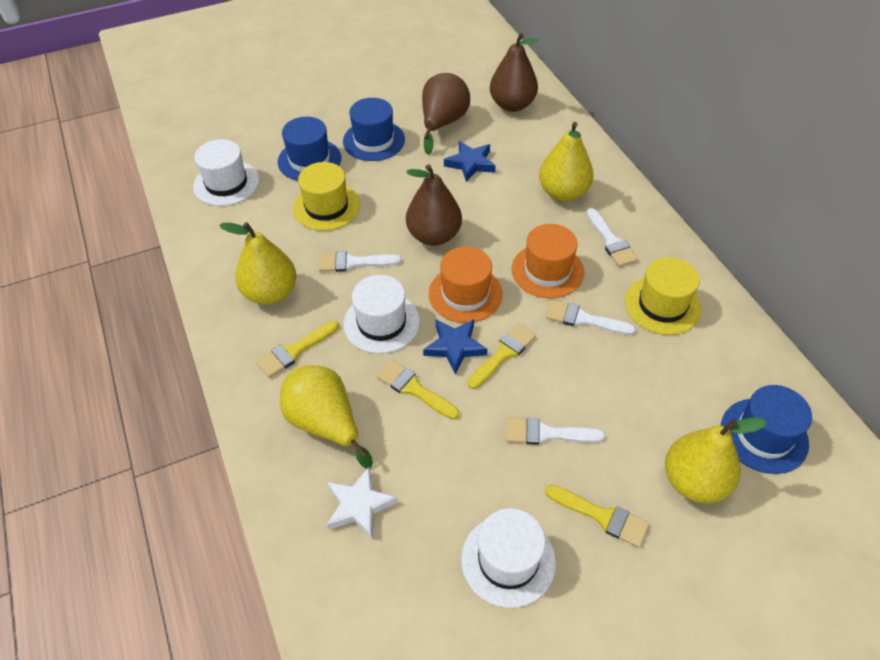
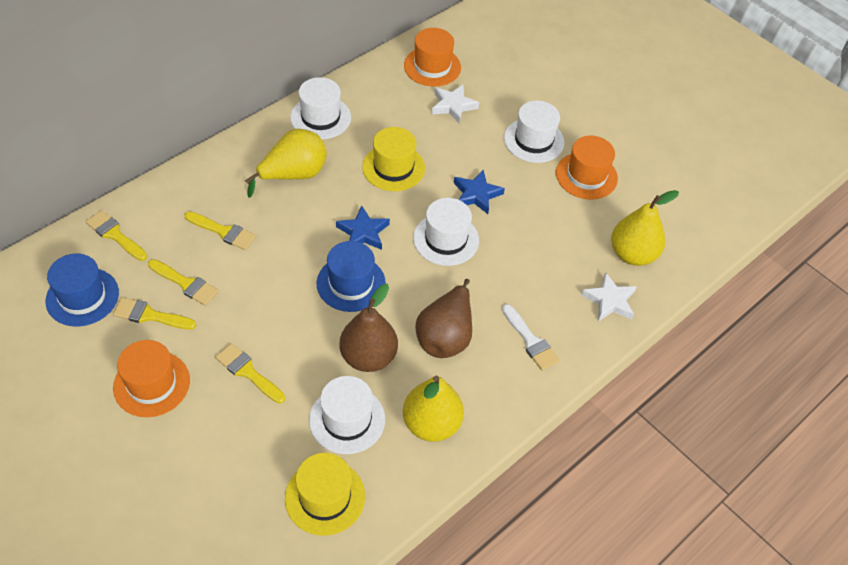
blue hat: 3 -> 2
brown pear: 3 -> 2
orange hat: 2 -> 3
white brush: 4 -> 1
white hat: 3 -> 4
white star: 1 -> 2
yellow brush: 4 -> 5
yellow pear: 4 -> 3

